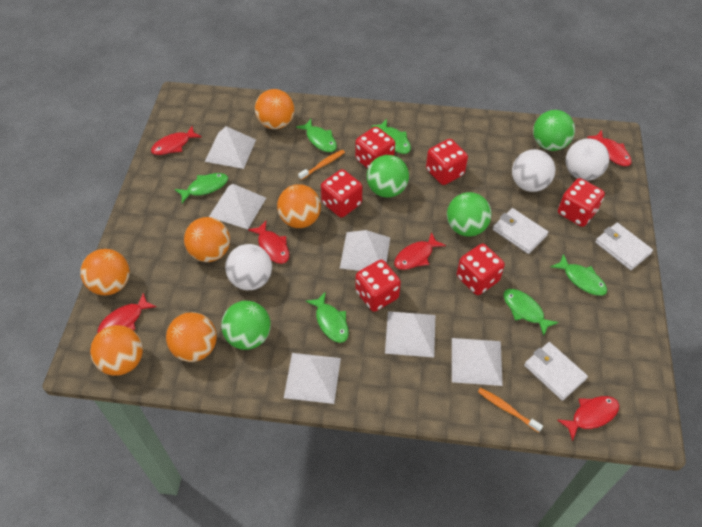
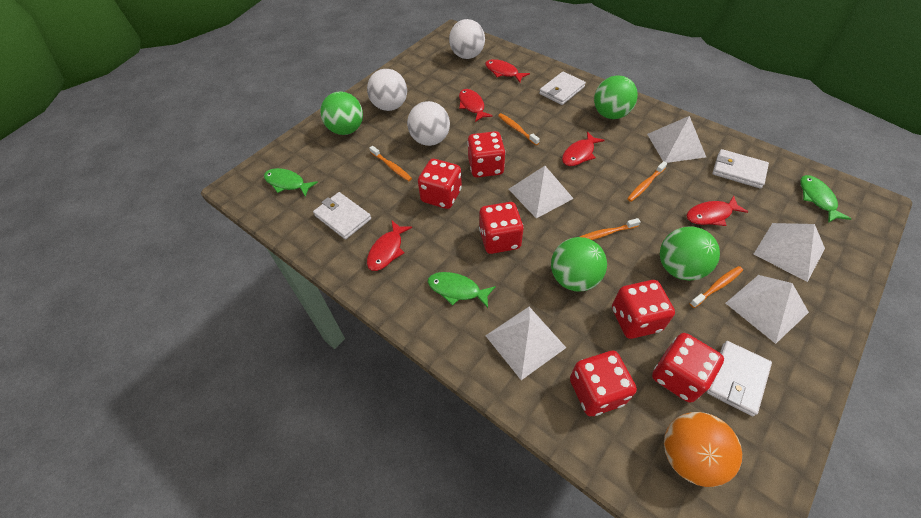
green fish: 6 -> 3
orange ball: 6 -> 1
orange toothbrush: 2 -> 5
red fish: 6 -> 5
white pyramid: 6 -> 5
white wallet: 3 -> 4

